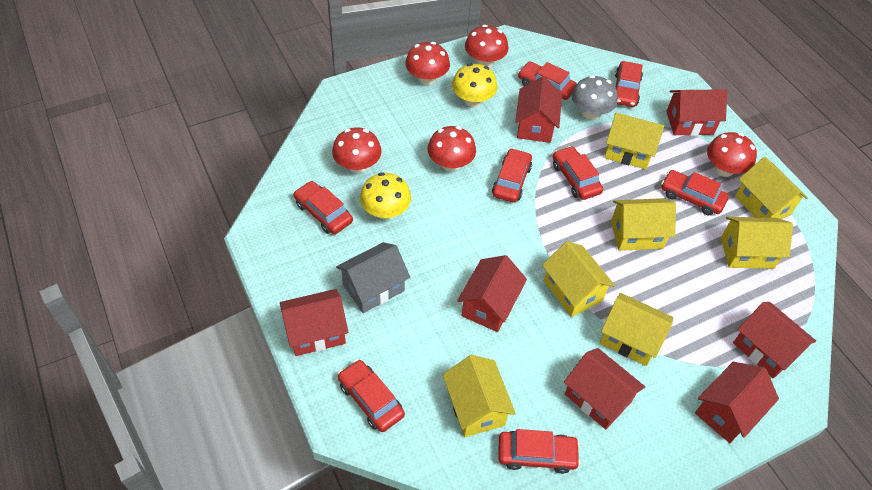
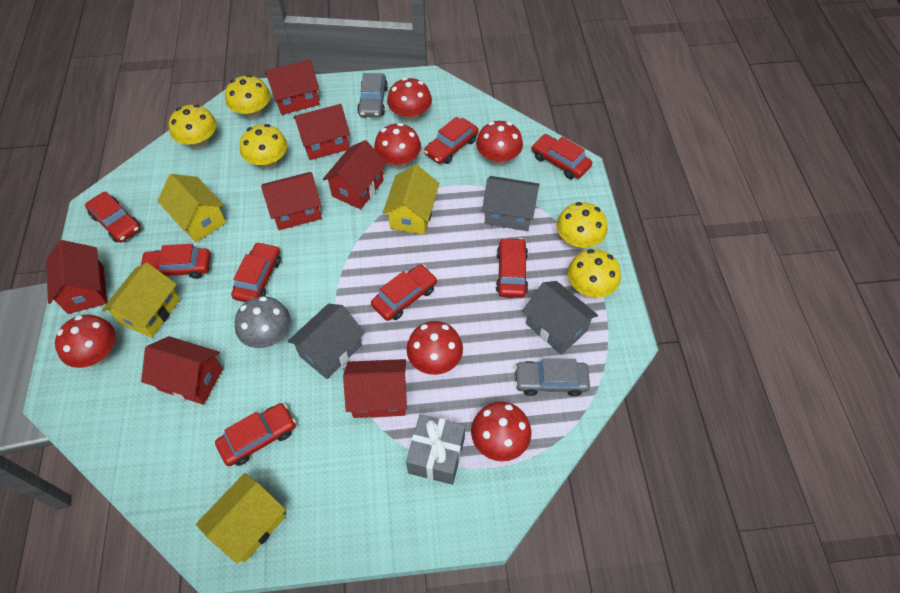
grey car: 0 -> 2
grey gift: 0 -> 1
grey house: 1 -> 3
red mushroom: 5 -> 6
yellow house: 7 -> 4
yellow mushroom: 2 -> 5

